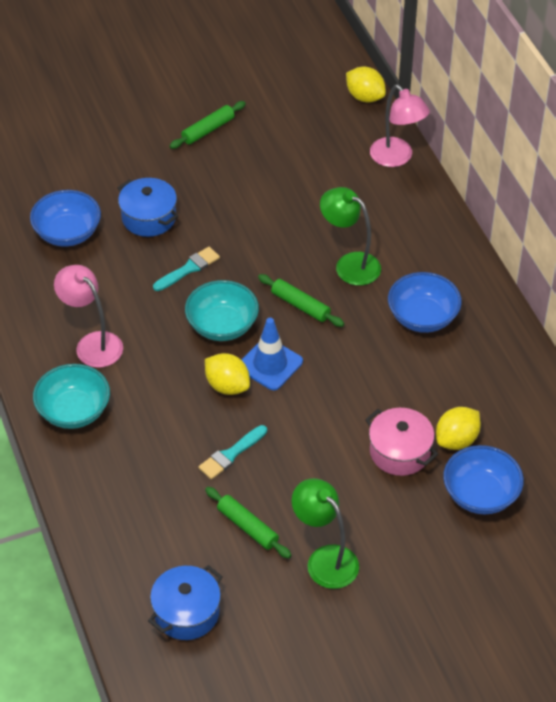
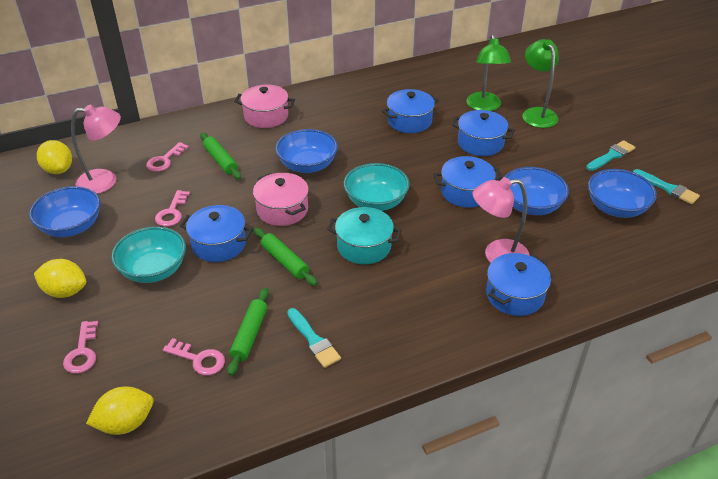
blue bowl: 3 -> 4
blue pot: 2 -> 5
blue traffic cone: 1 -> 0
pink key: 0 -> 4
pink pot: 1 -> 2
turquoise brush: 2 -> 3
turquoise pot: 0 -> 1

